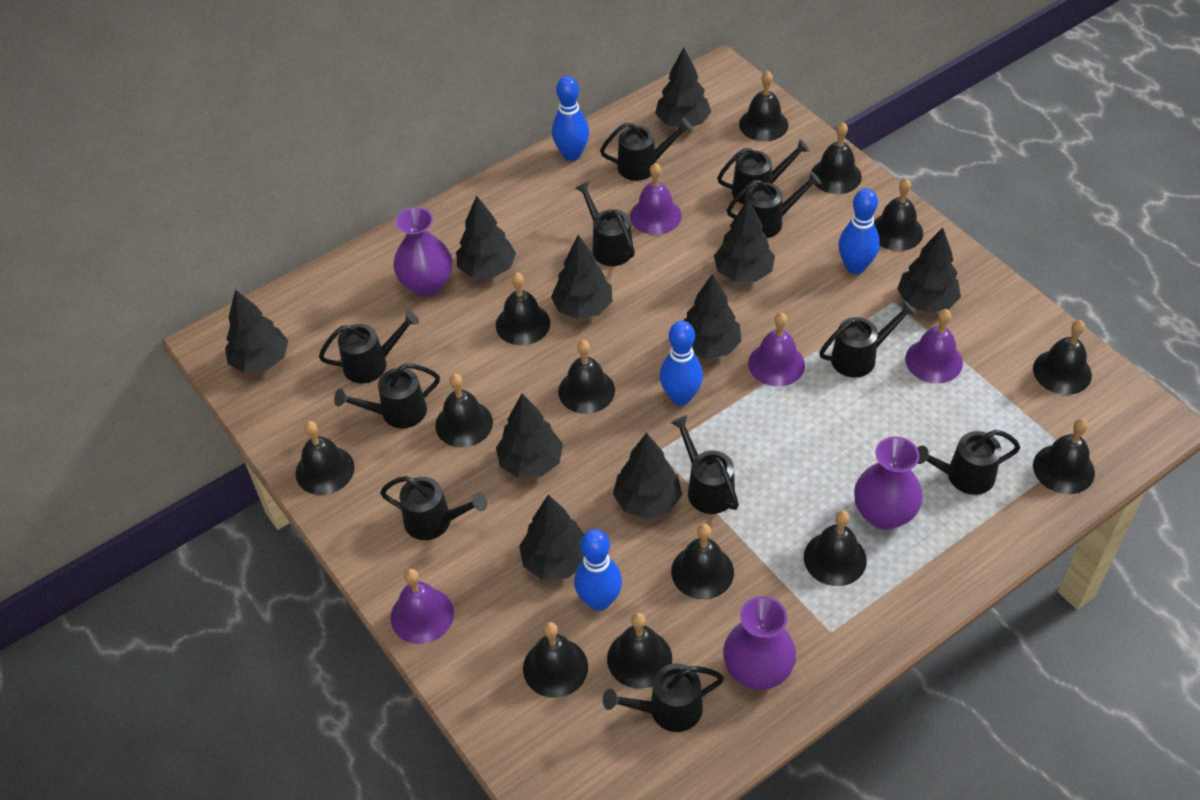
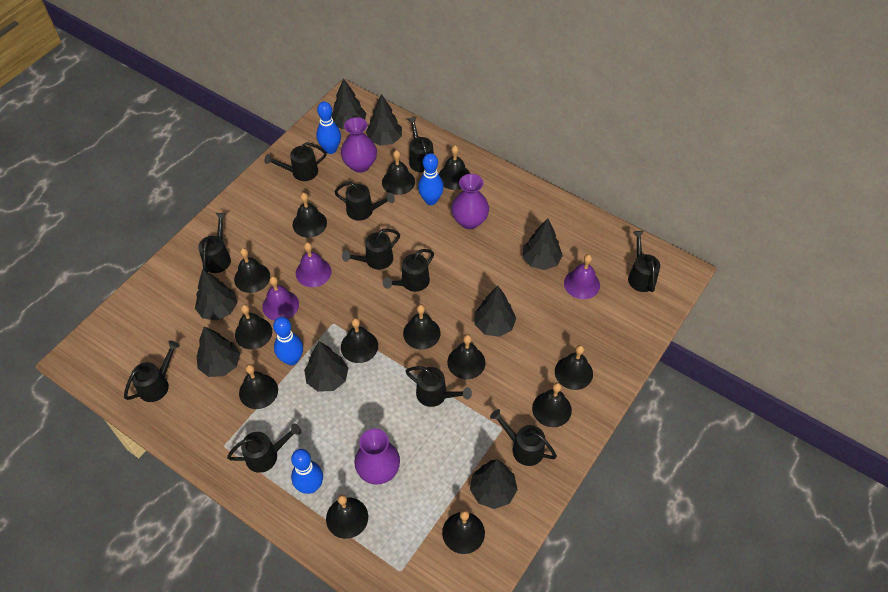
black tree: 10 -> 8
purple bell: 4 -> 3

